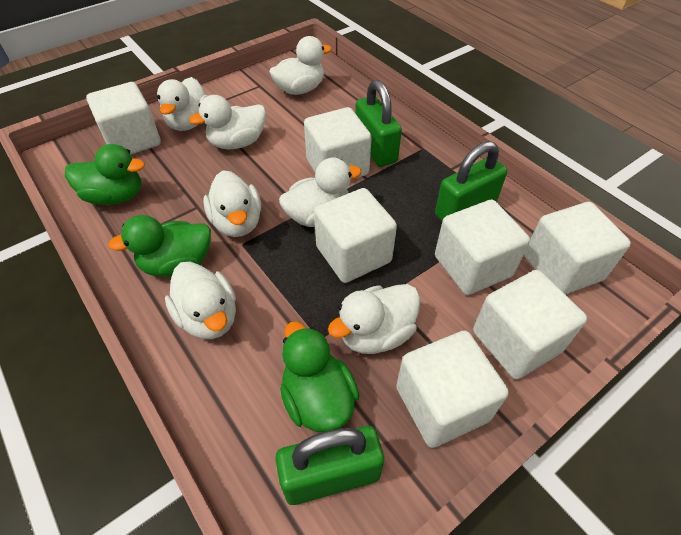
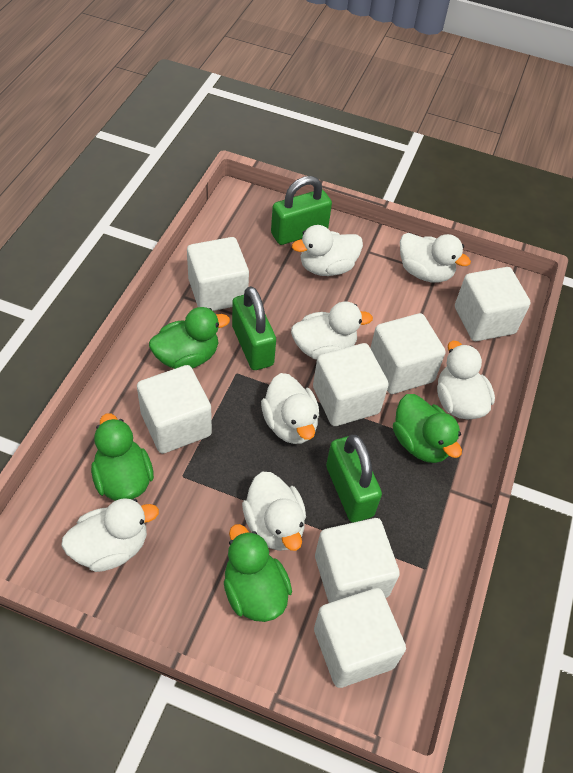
green duck: 3 -> 4

